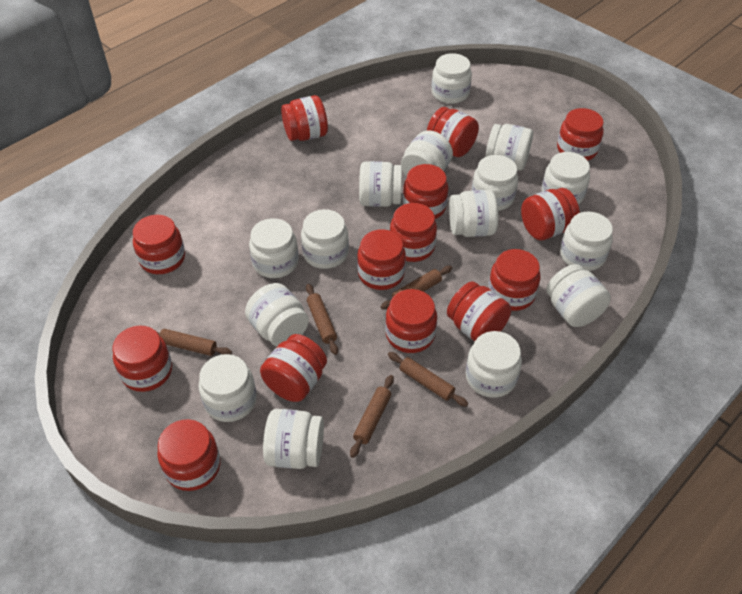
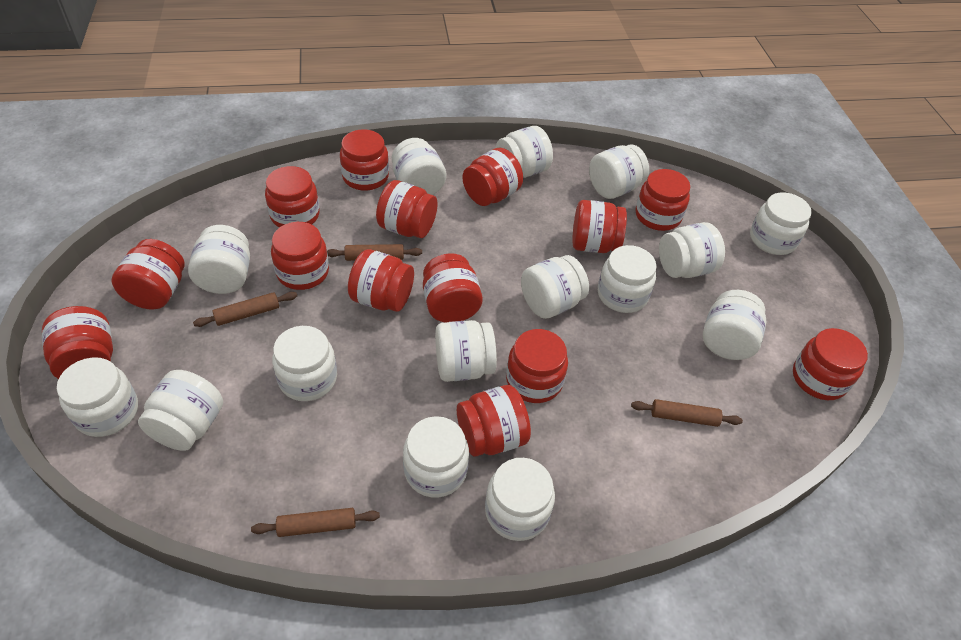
brown rolling pin: 5 -> 4

